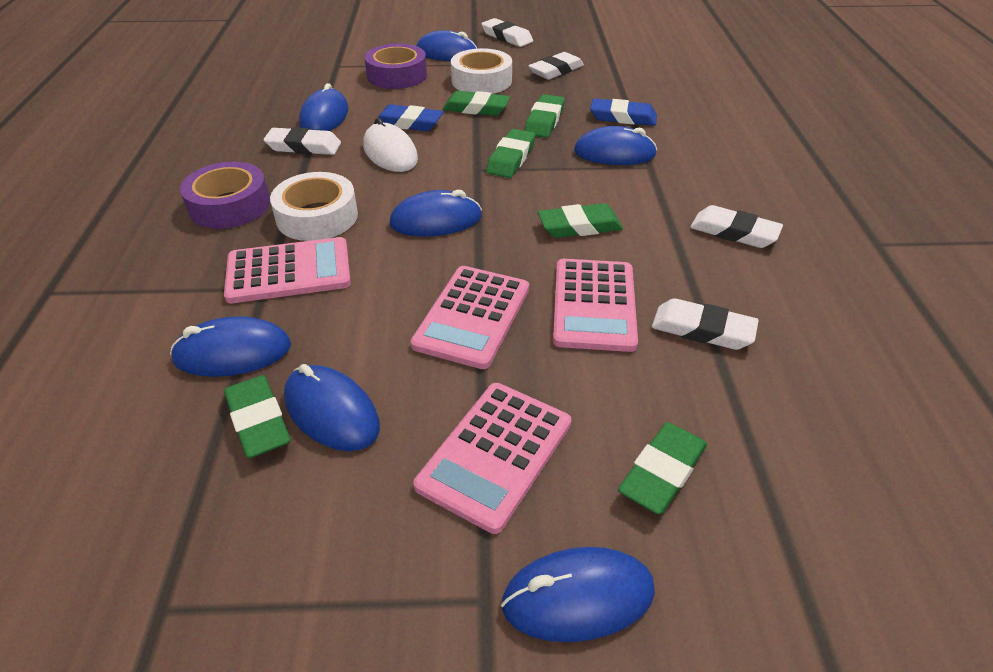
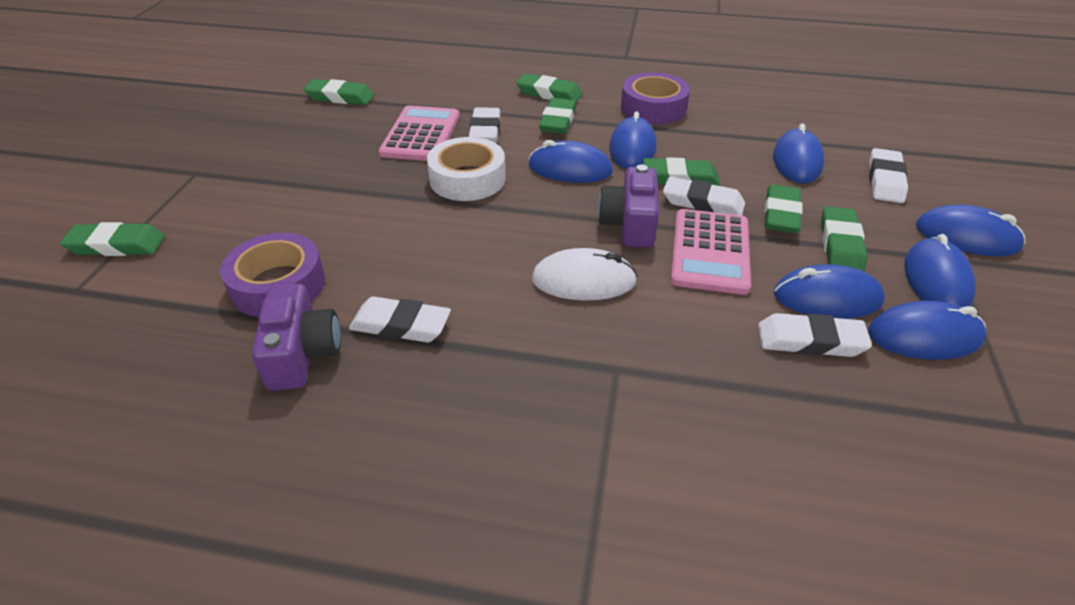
blue eraser: 2 -> 0
green eraser: 6 -> 7
pink calculator: 4 -> 2
purple camera: 0 -> 2
white tape: 2 -> 1

